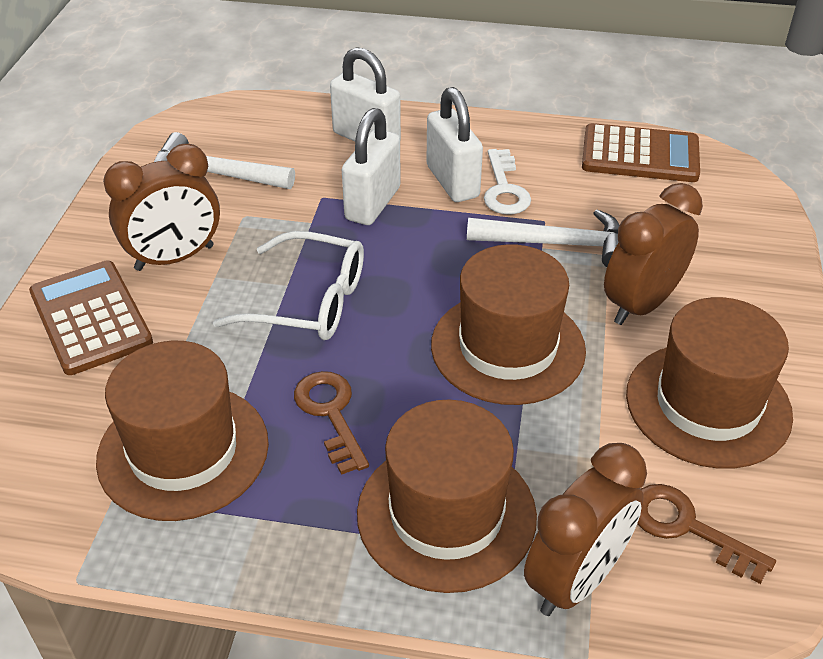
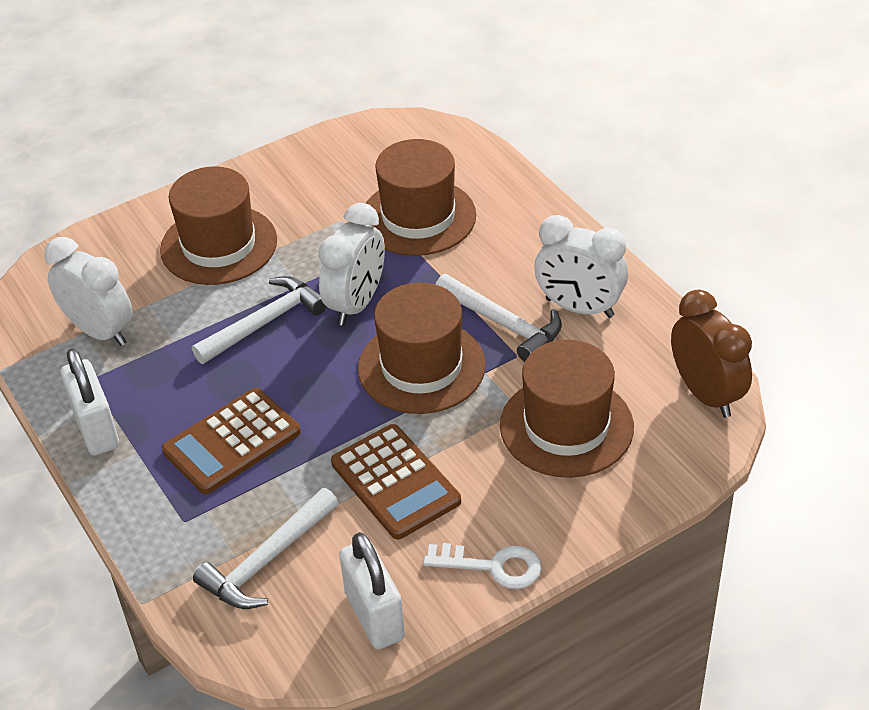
brown clock: 3 -> 1
brown key: 2 -> 0
white clock: 0 -> 3
white glasses: 1 -> 0
white hammer: 2 -> 3
white padlock: 3 -> 2

